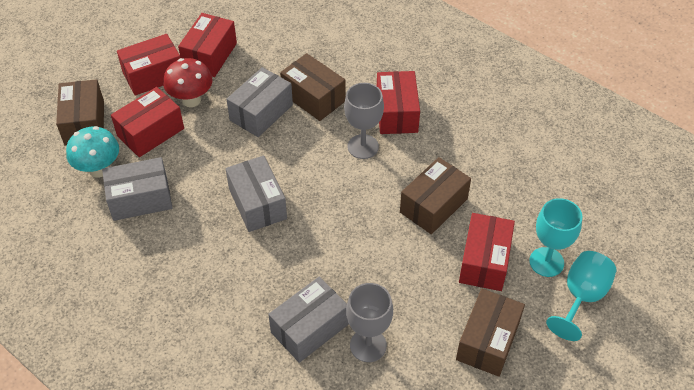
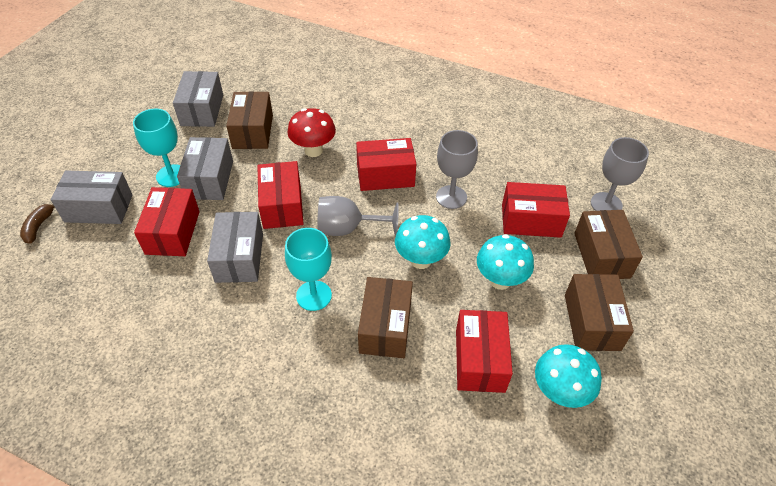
brown banana: 0 -> 1
grey goblet: 2 -> 3
turquoise mushroom: 1 -> 3

